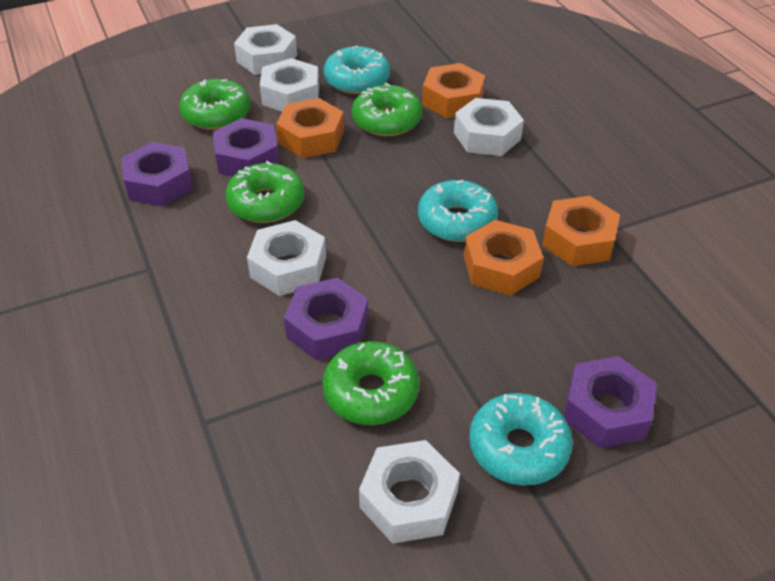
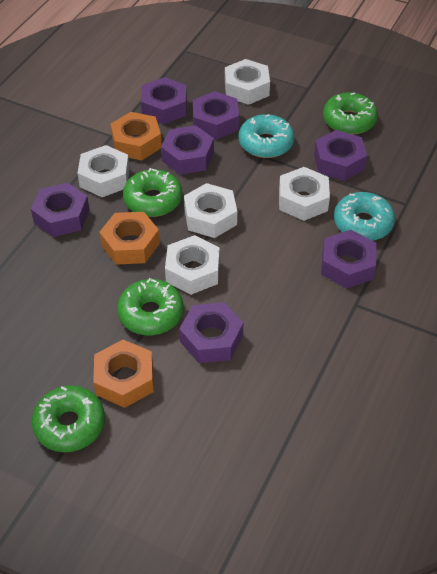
orange nut: 4 -> 3
purple nut: 4 -> 7
turquoise donut: 3 -> 2

